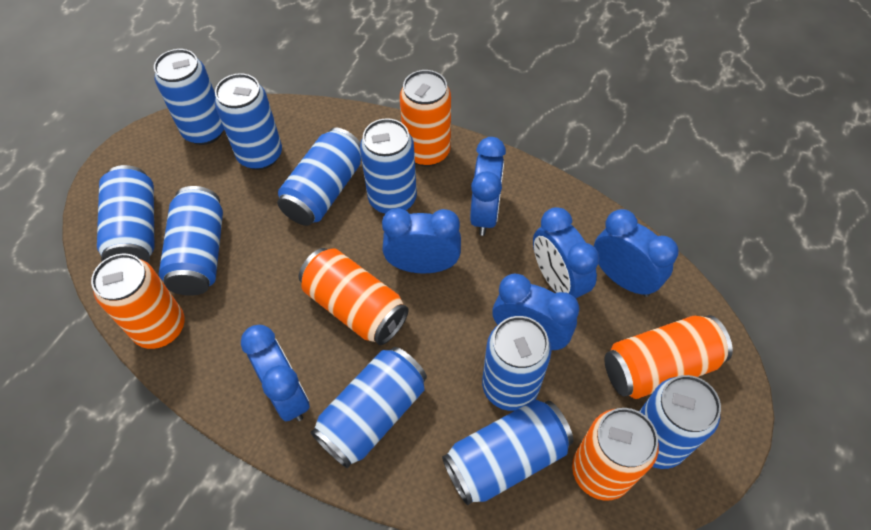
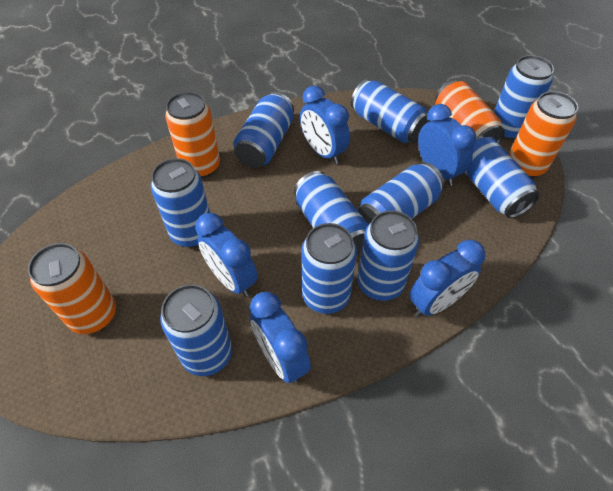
blue clock: 6 -> 5
orange can: 5 -> 4

